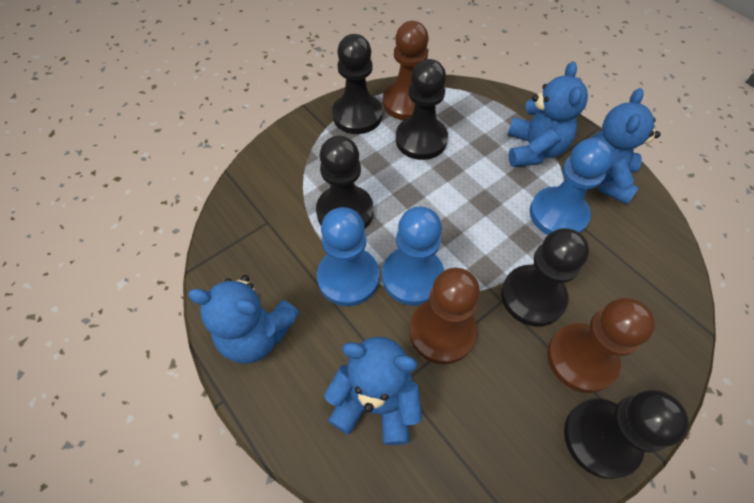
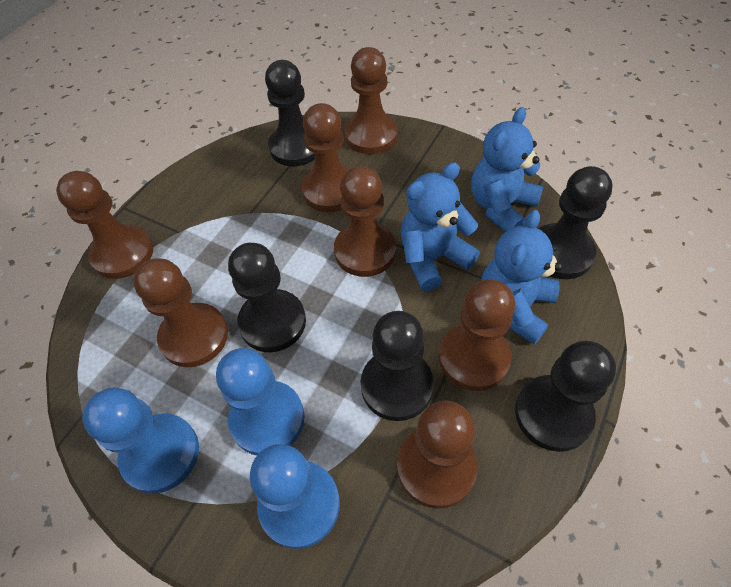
blue teddy bear: 4 -> 3
brown pawn: 3 -> 7

